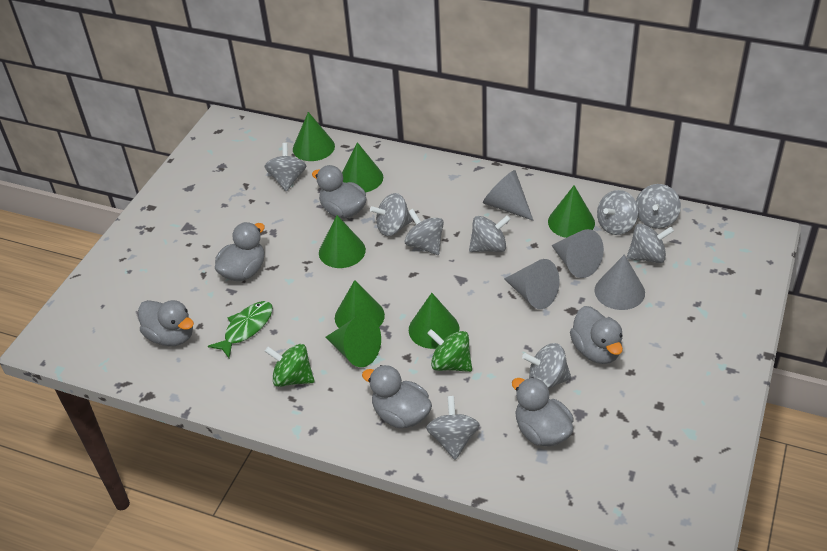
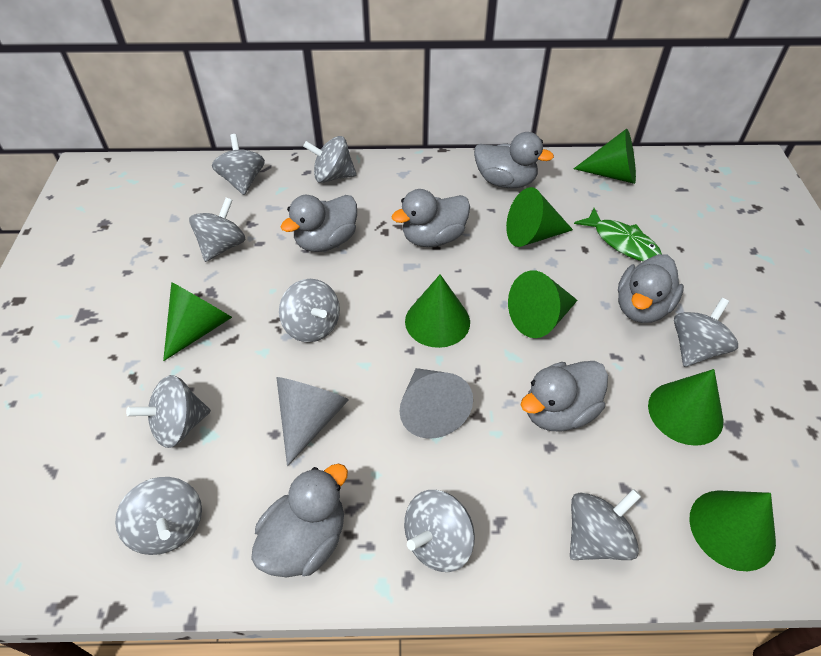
green spinning top: 2 -> 0
grey cone: 4 -> 2

